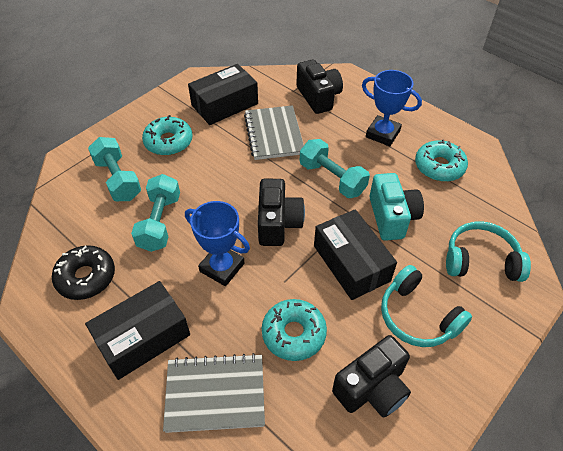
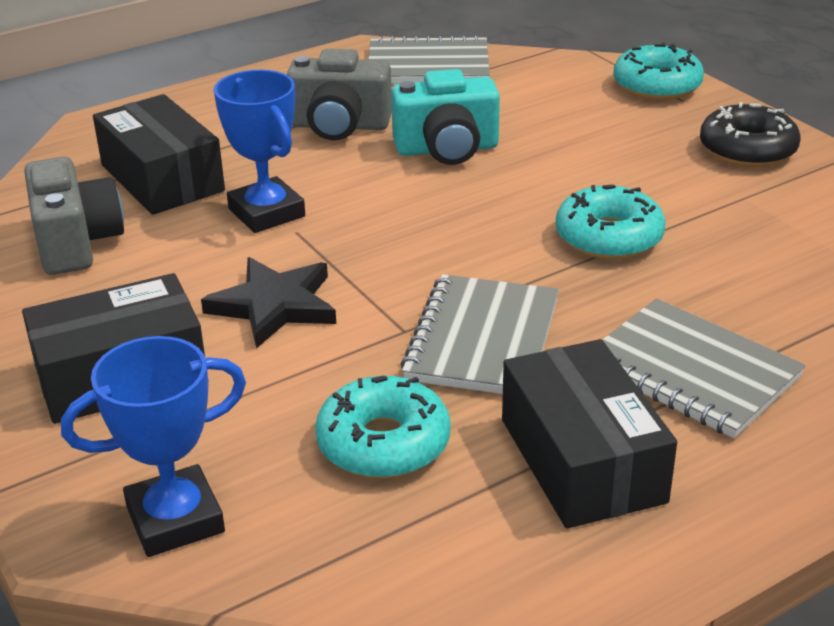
black camera: 3 -> 0
black star: 0 -> 1
grey camera: 0 -> 2
grey notebook: 2 -> 3
turquoise dumbbell: 3 -> 0
turquoise headphones: 2 -> 0

